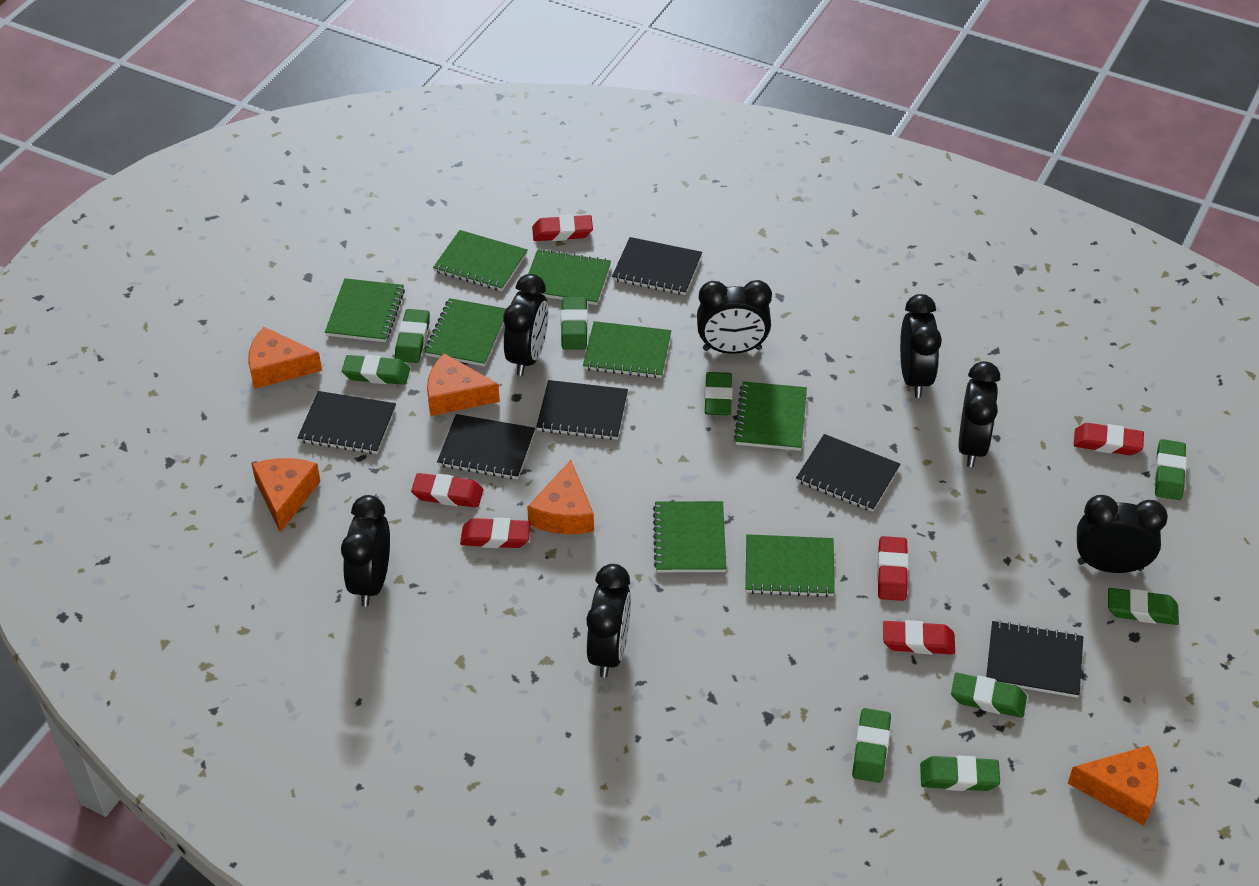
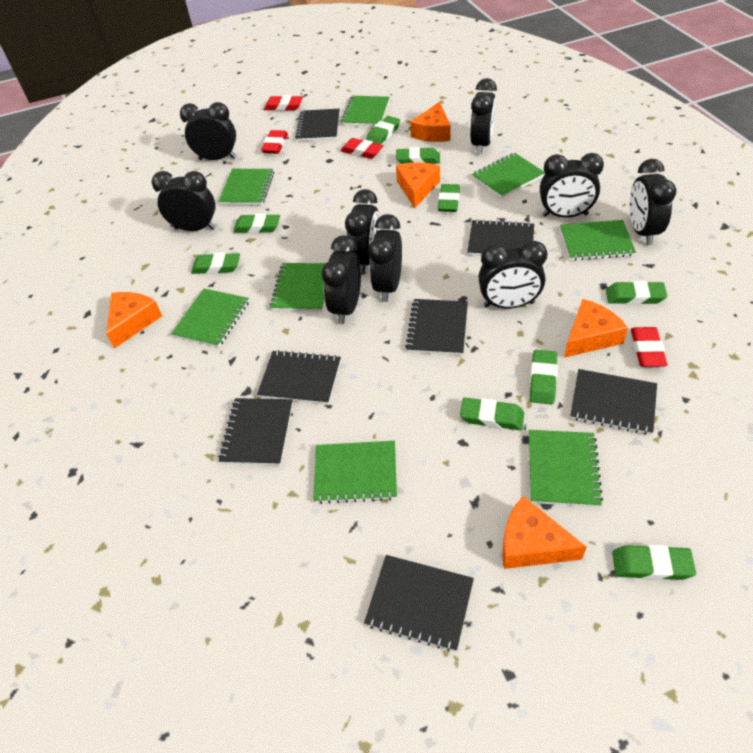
black clock: 7 -> 9
black notebook: 6 -> 7
red eraser: 6 -> 4

